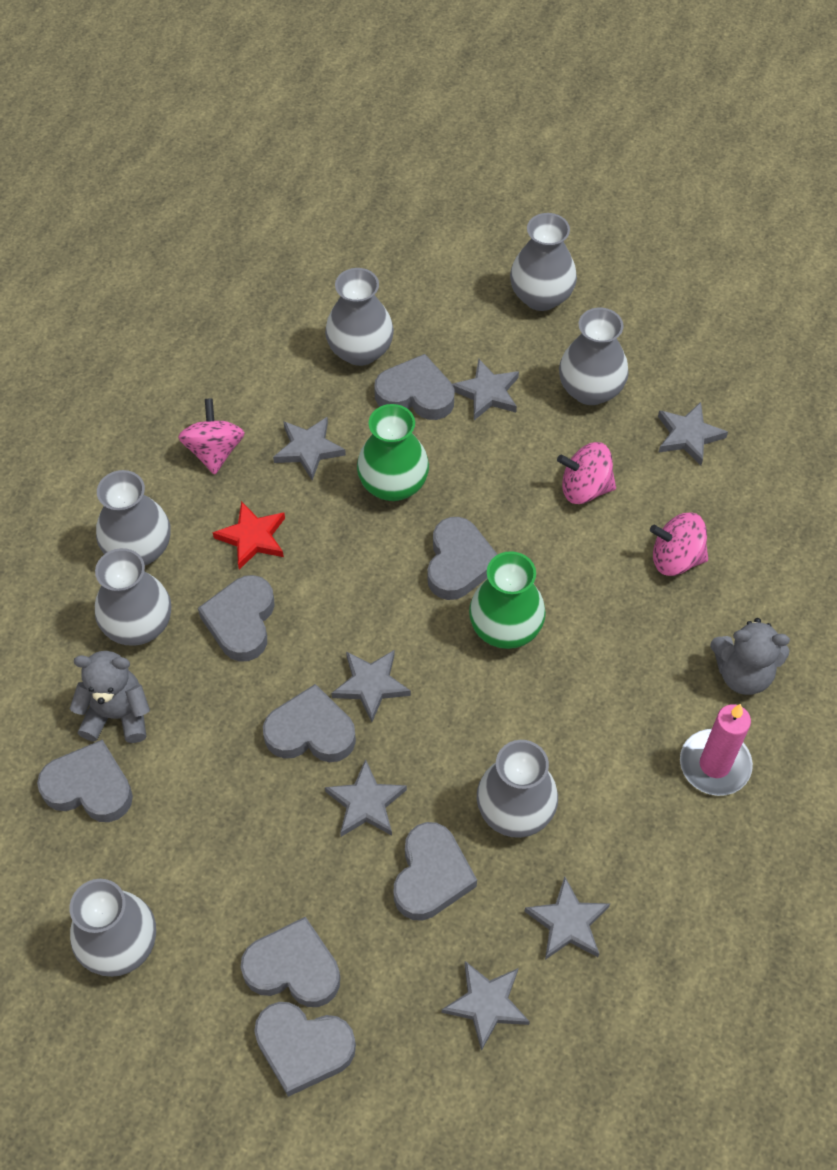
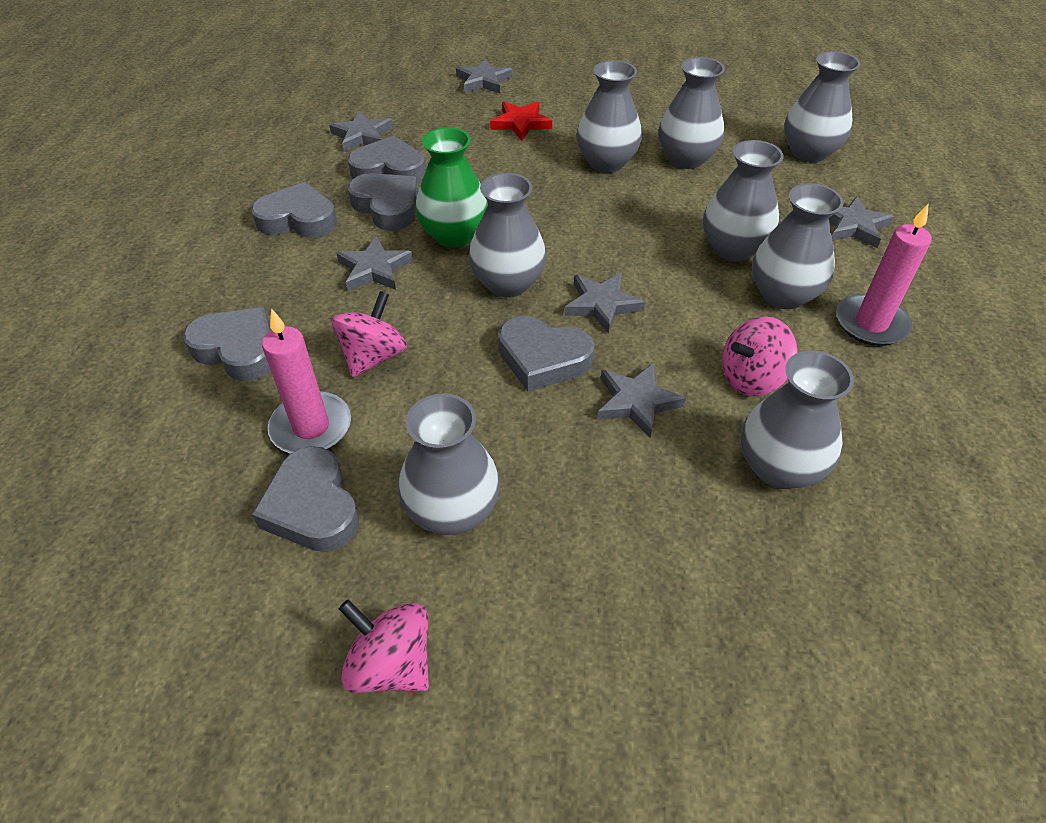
green vase: 2 -> 1
grey heart: 8 -> 6
grey star: 7 -> 6
grey teddy bear: 2 -> 0
grey vase: 7 -> 8
pink candle: 1 -> 2

